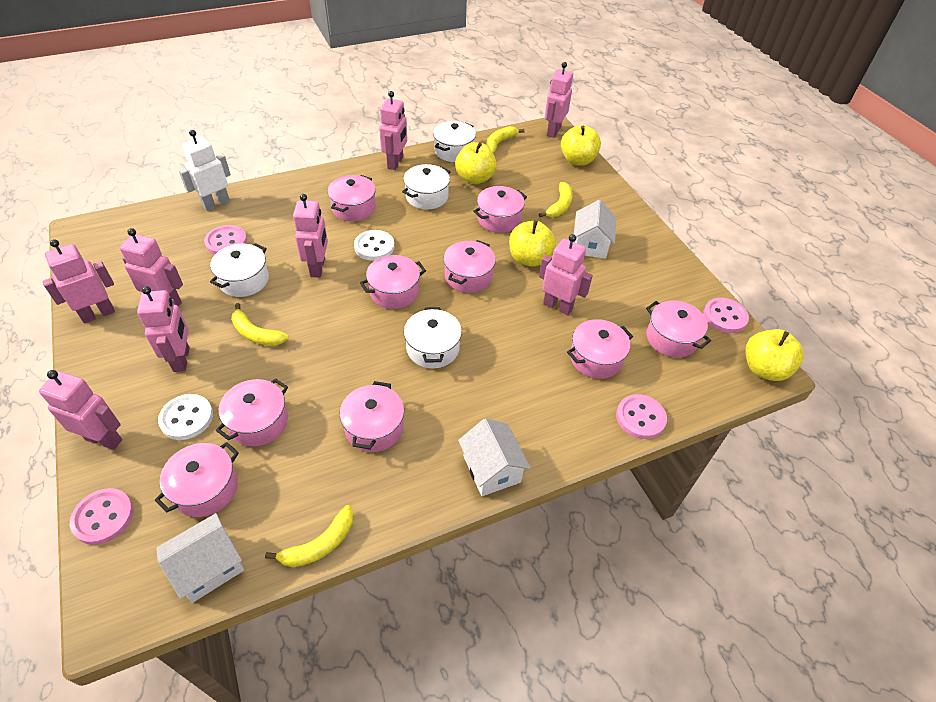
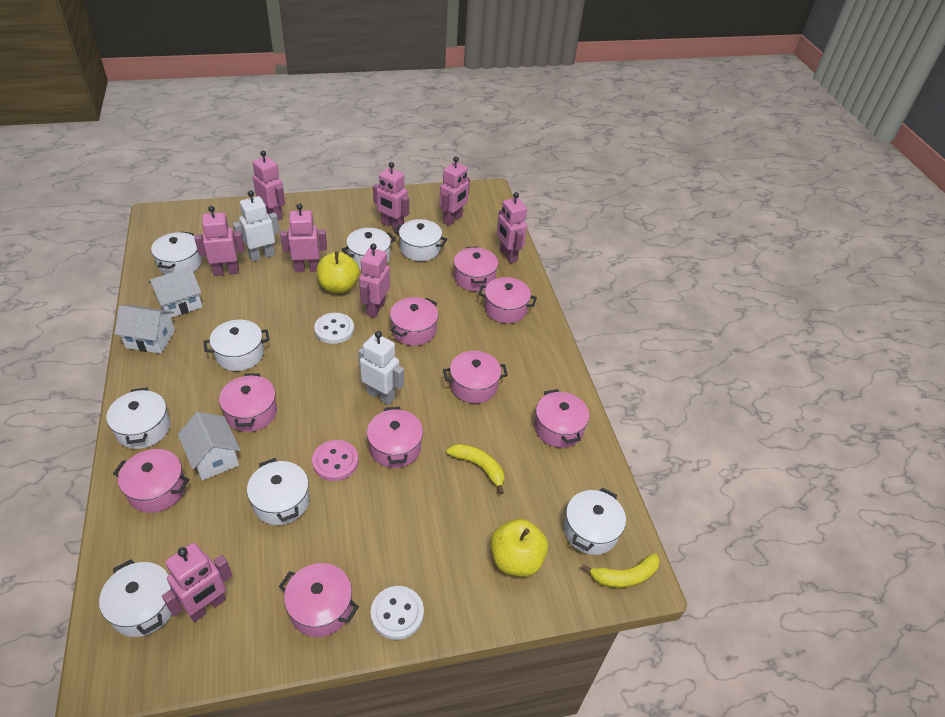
pink button: 4 -> 1
white pot: 4 -> 8
white robot: 1 -> 2
yellow apple: 4 -> 2
yellow banana: 4 -> 2

